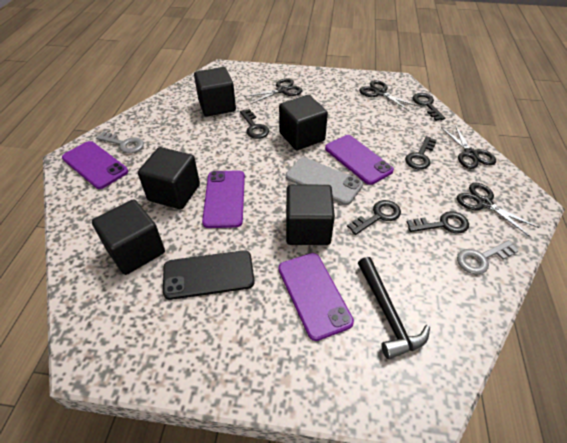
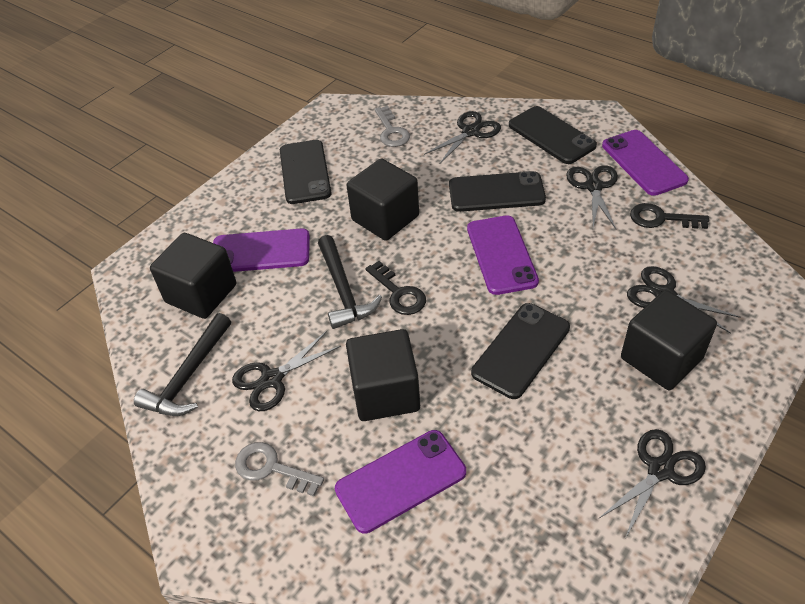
black cube: 5 -> 4
black hammer: 1 -> 2
black key: 5 -> 2
black phone: 1 -> 4
black scissors: 4 -> 5
grey phone: 1 -> 0

